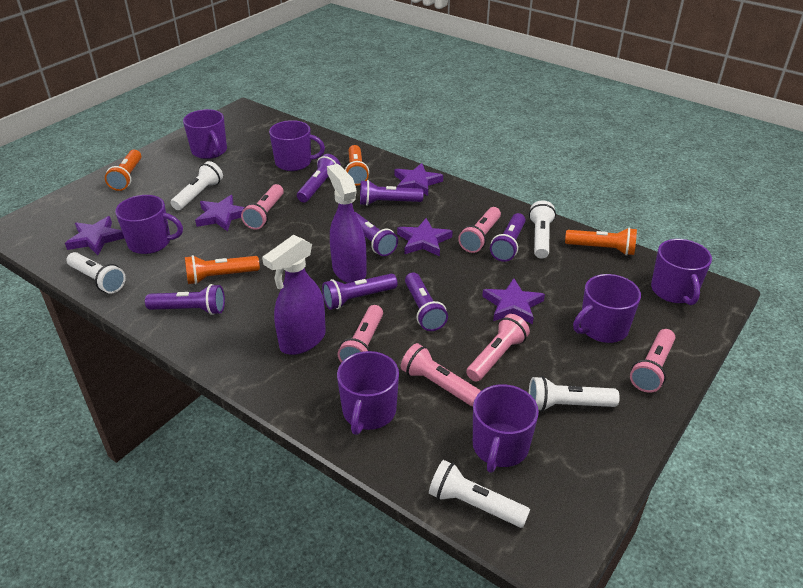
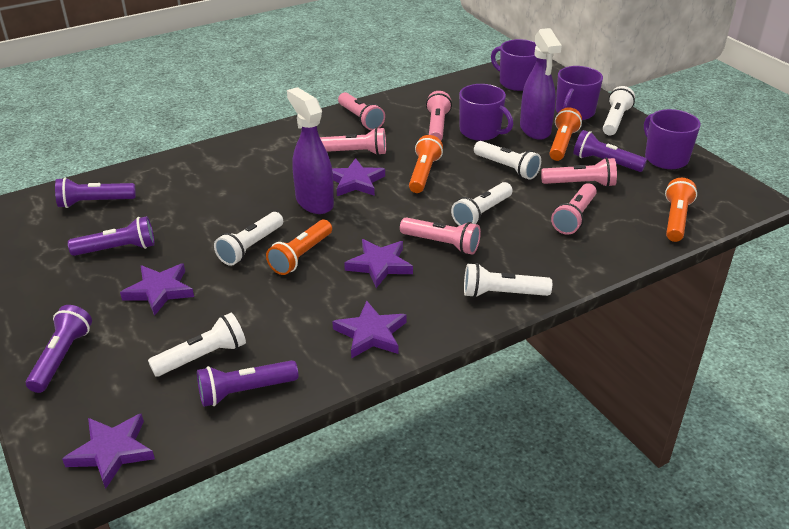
purple flashlight: 7 -> 5
purple mug: 7 -> 4
white flashlight: 5 -> 6

